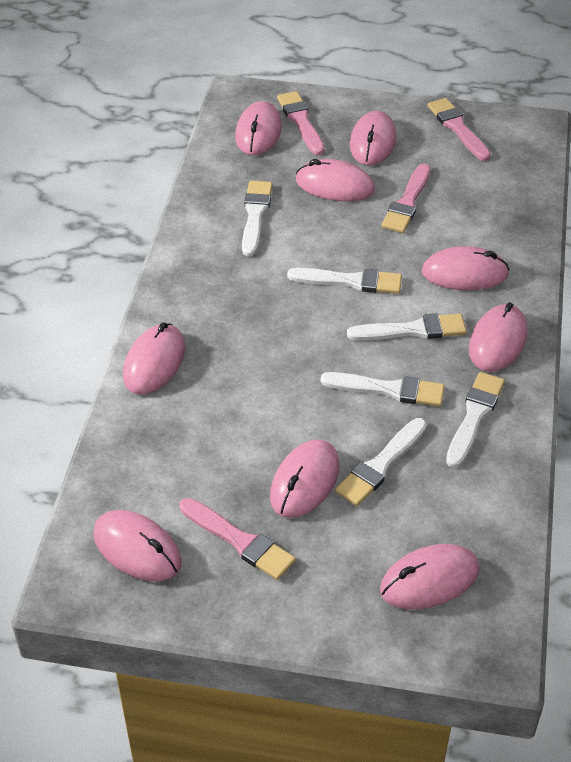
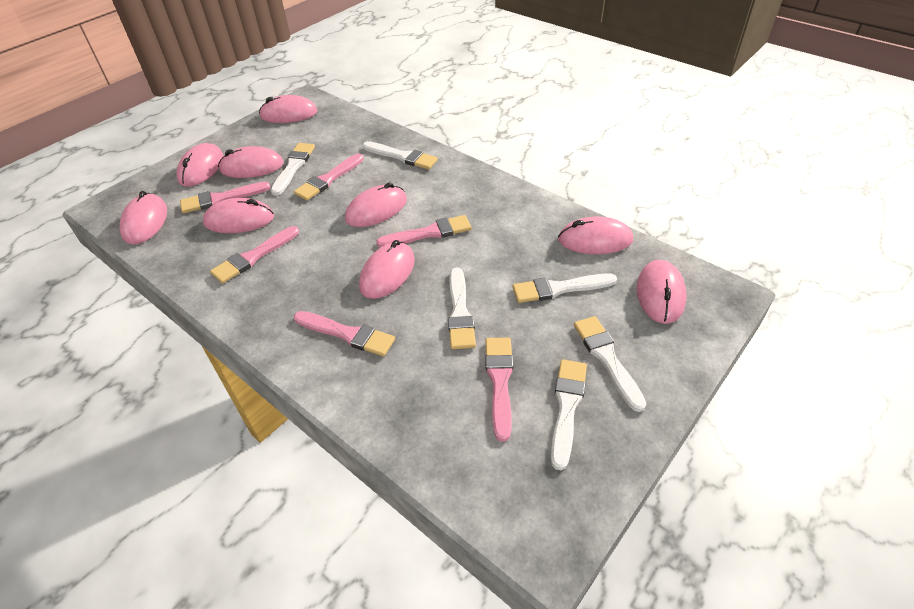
pink brush: 4 -> 6

